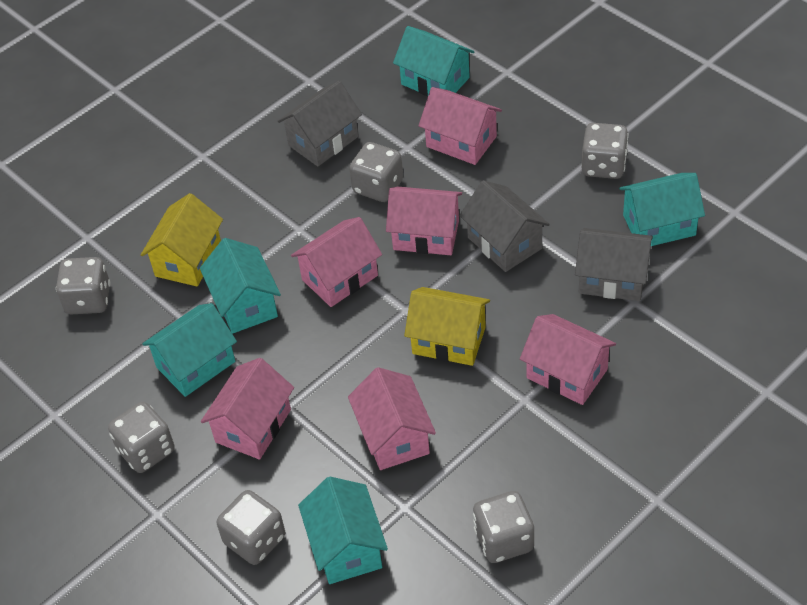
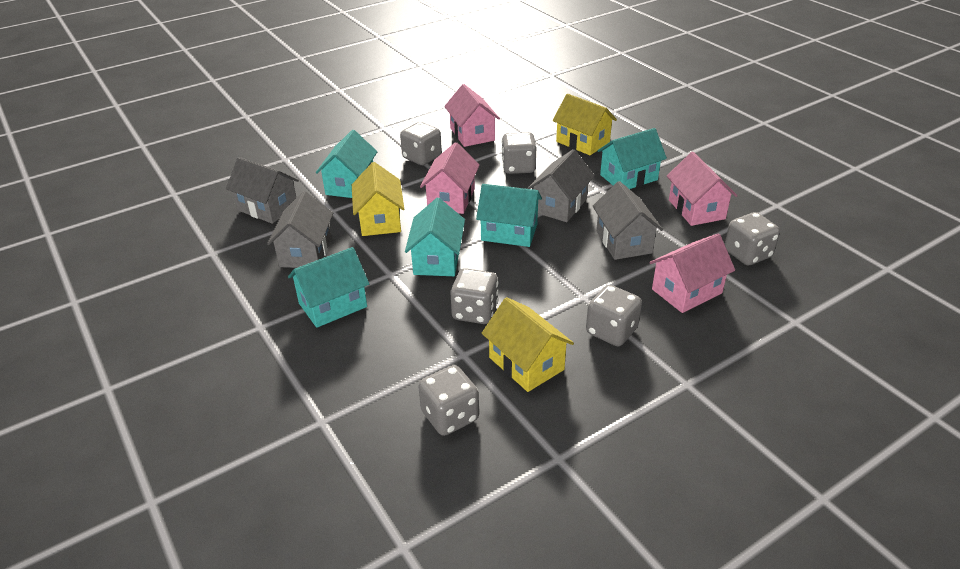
grey house: 3 -> 4
pink house: 6 -> 4
yellow house: 2 -> 3

